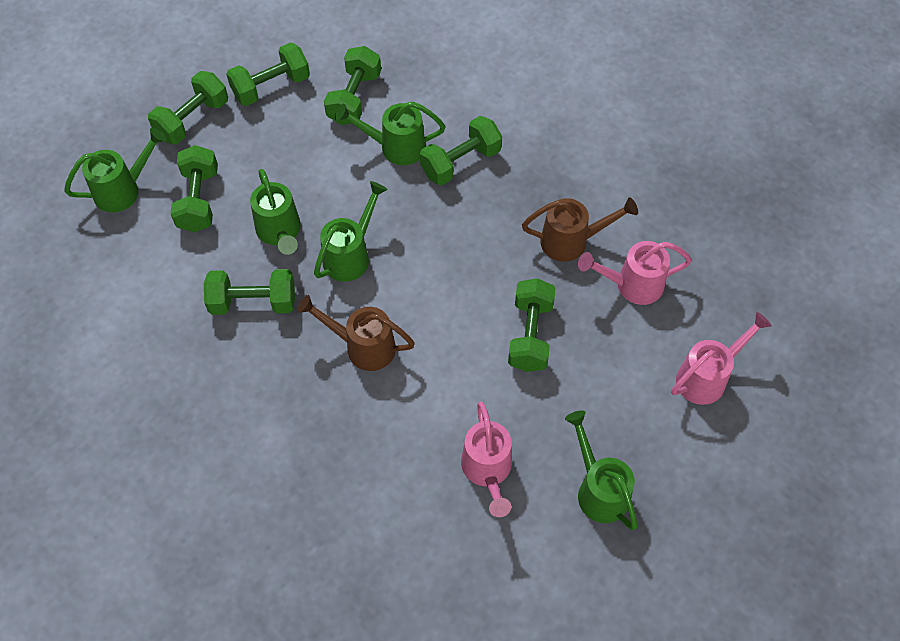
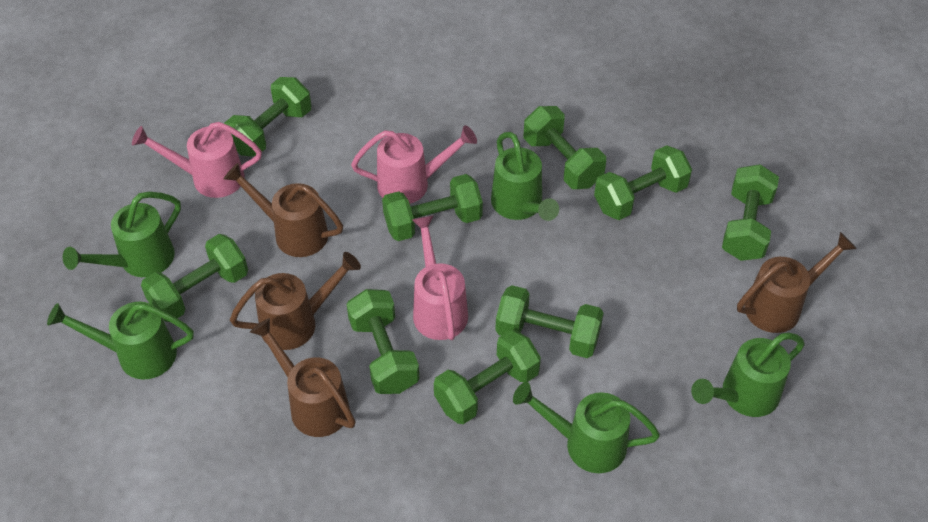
brown watering can: 2 -> 4
green dumbbell: 7 -> 9

